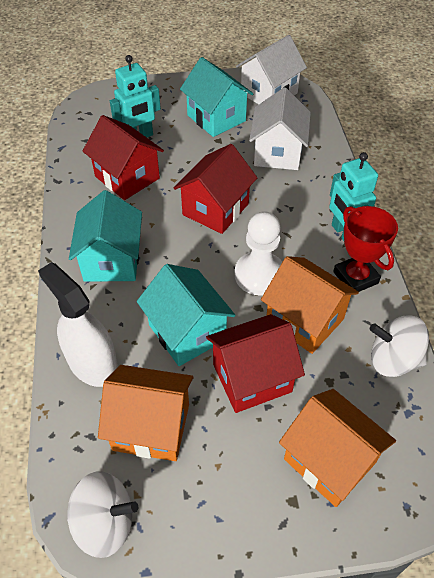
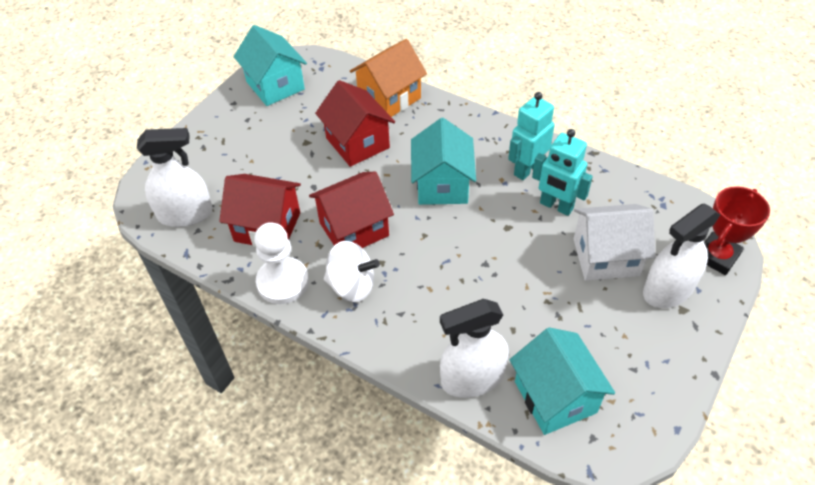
orange house: 3 -> 1
white house: 2 -> 1
white spinning top: 2 -> 1
white spray bottle: 1 -> 3

